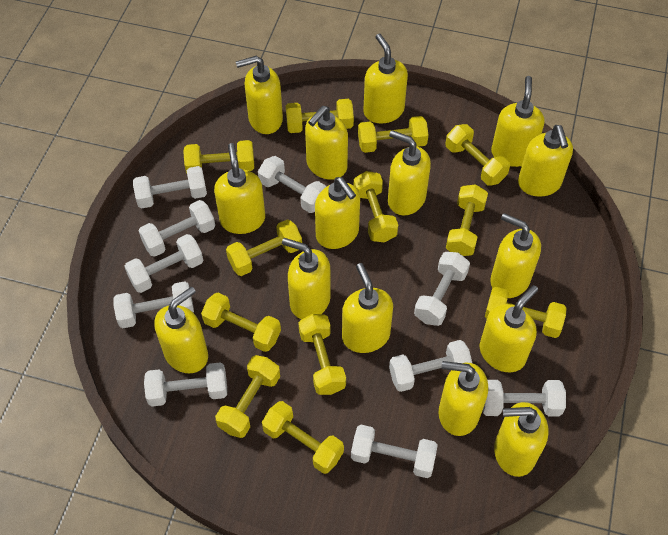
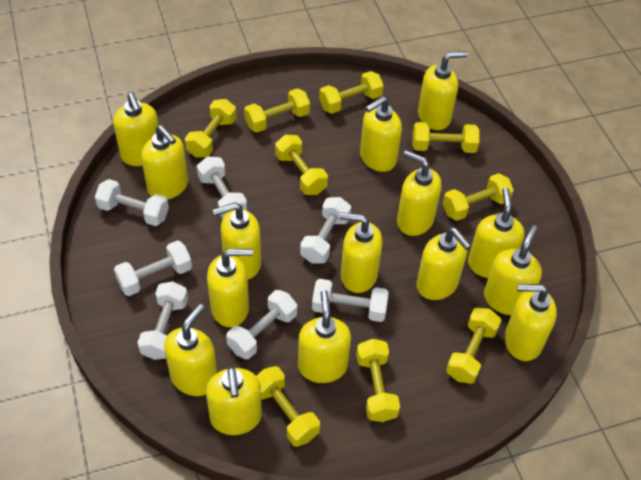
white dumbbell: 10 -> 7
yellow dumbbell: 12 -> 9

